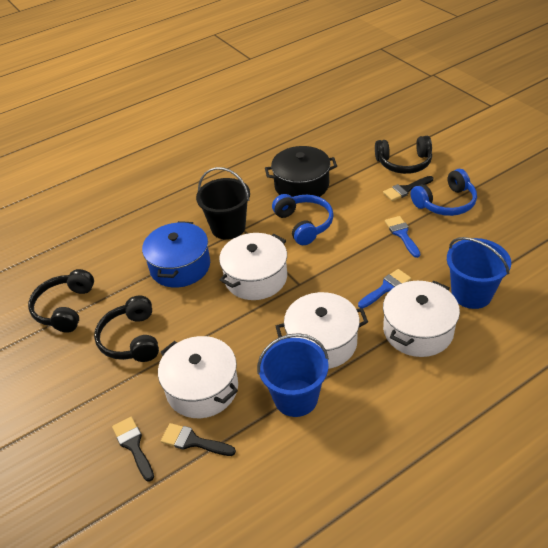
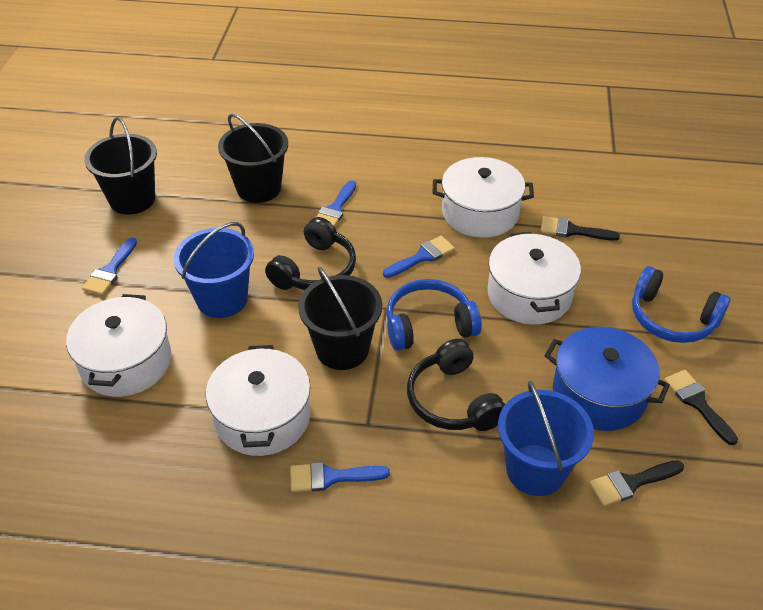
black bucket: 1 -> 3
black headphones: 3 -> 2
black pot: 1 -> 0
blue brush: 2 -> 4

